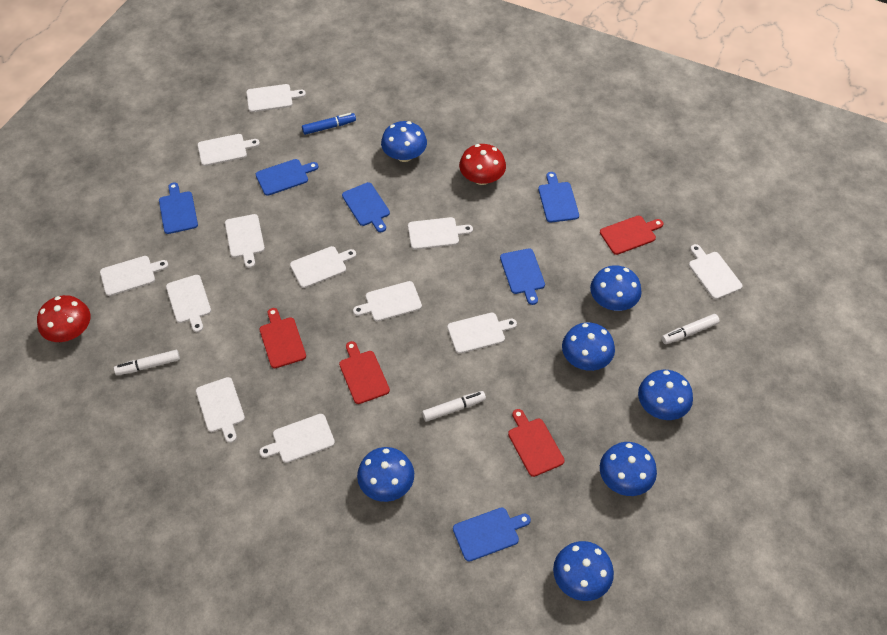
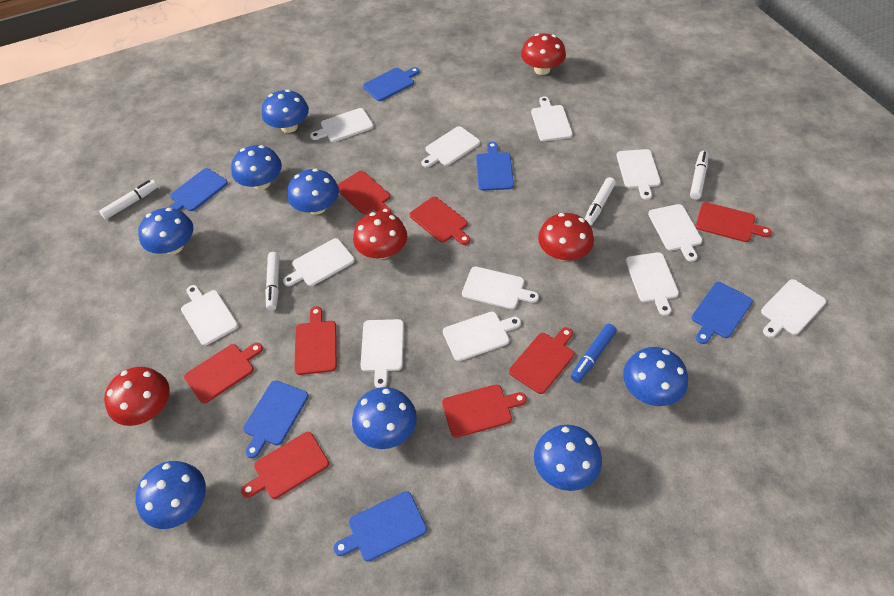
blue mushroom: 7 -> 8
red cutting board: 4 -> 8
red mushroom: 2 -> 4
white marker: 3 -> 4

